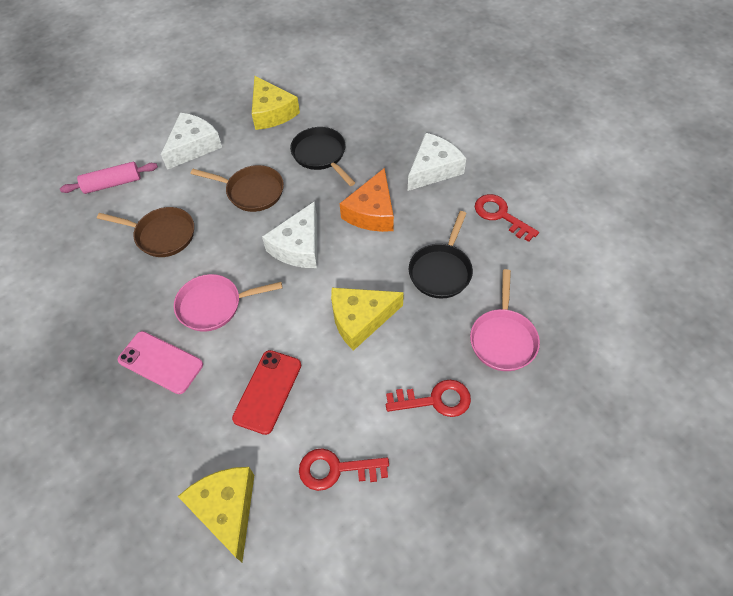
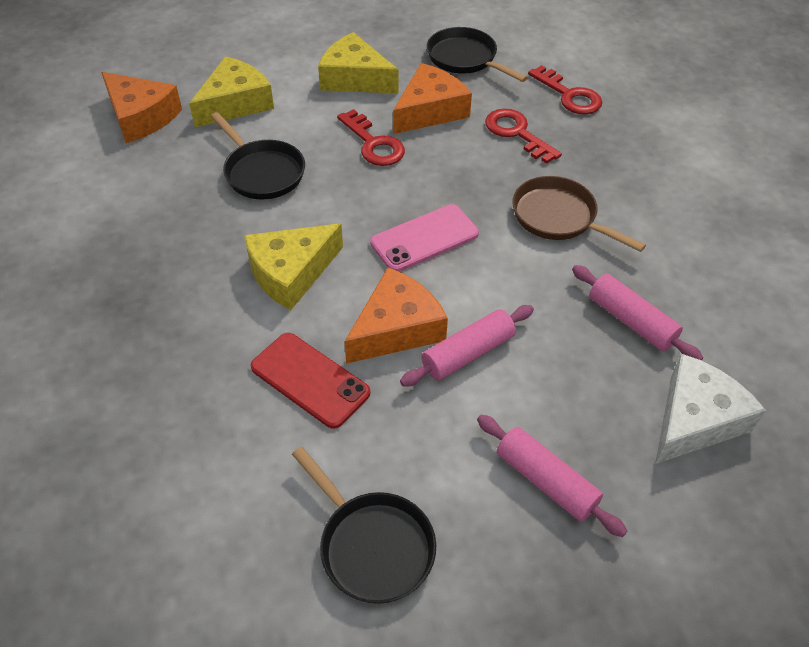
black pan: 2 -> 3
brown pan: 2 -> 1
orange cheese: 1 -> 3
pink pan: 2 -> 0
pink rolling pin: 1 -> 3
white cheese: 3 -> 1

